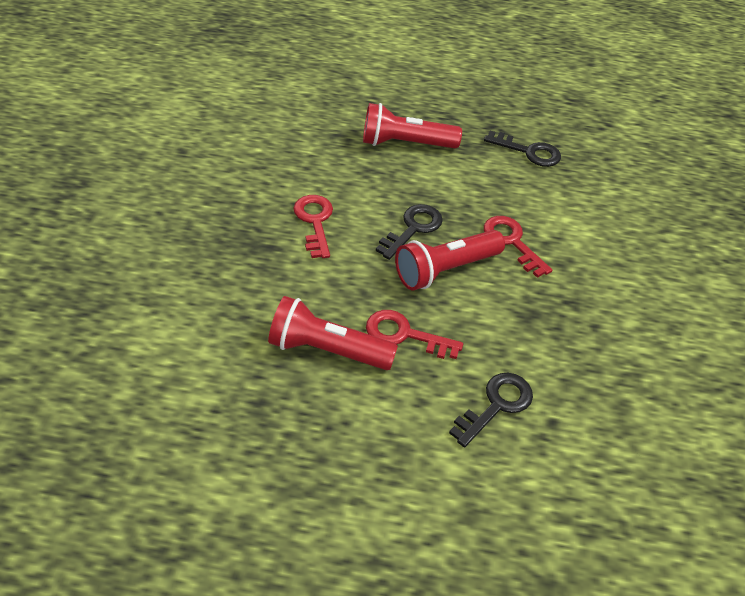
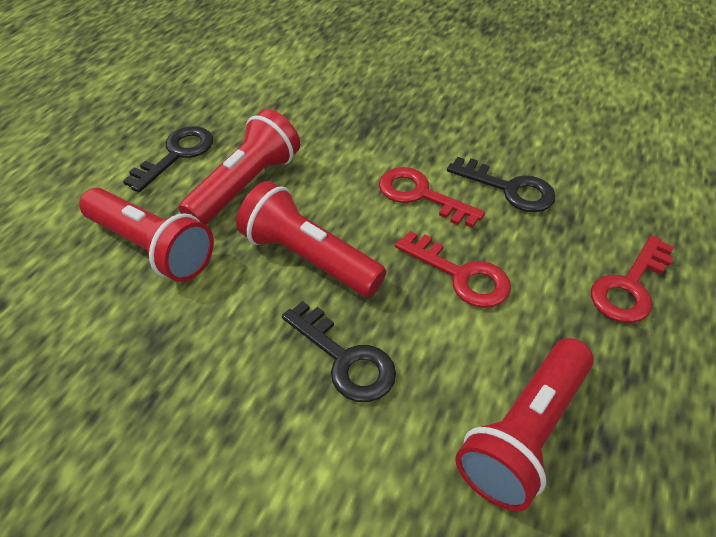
red flashlight: 3 -> 4

